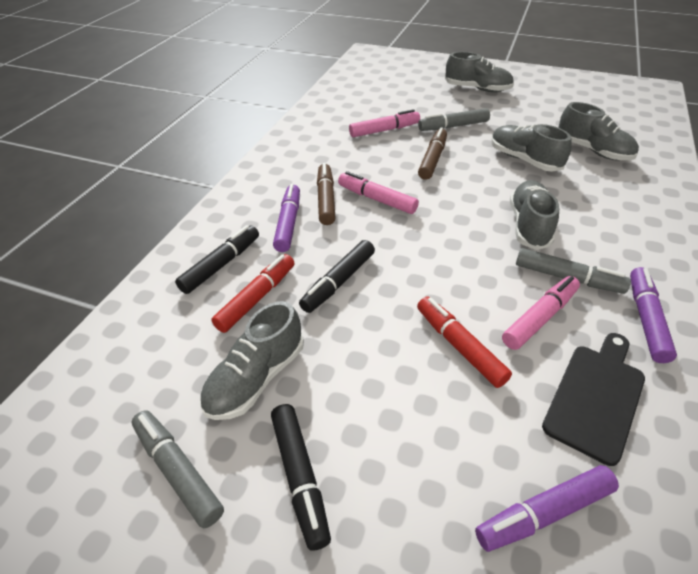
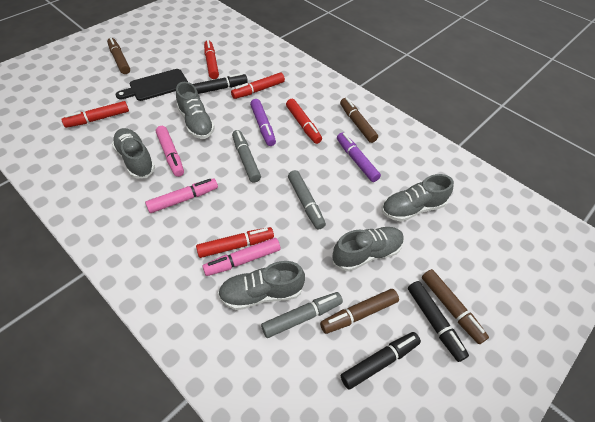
brown marker: 2 -> 4
purple marker: 3 -> 2
red marker: 2 -> 5

